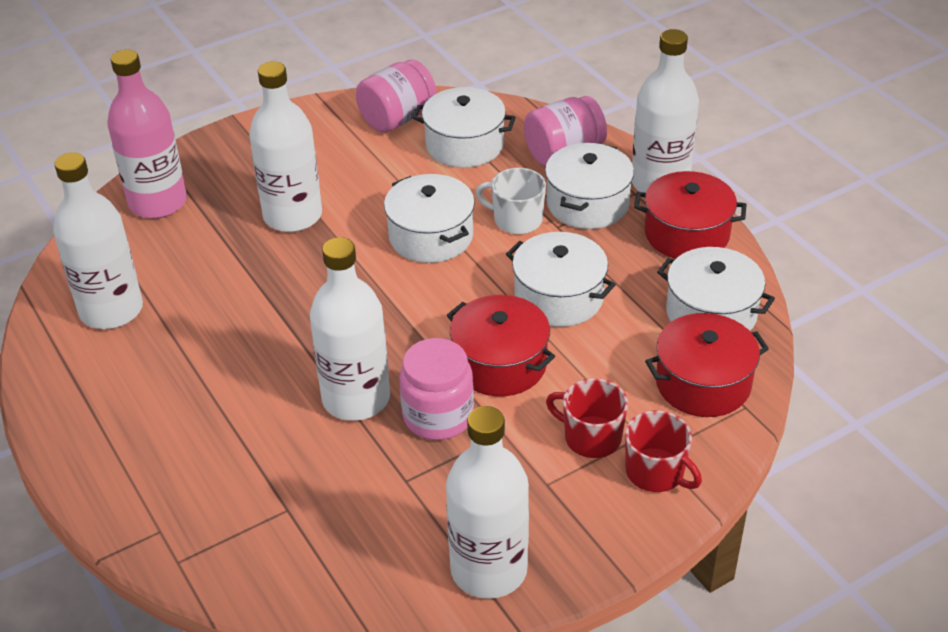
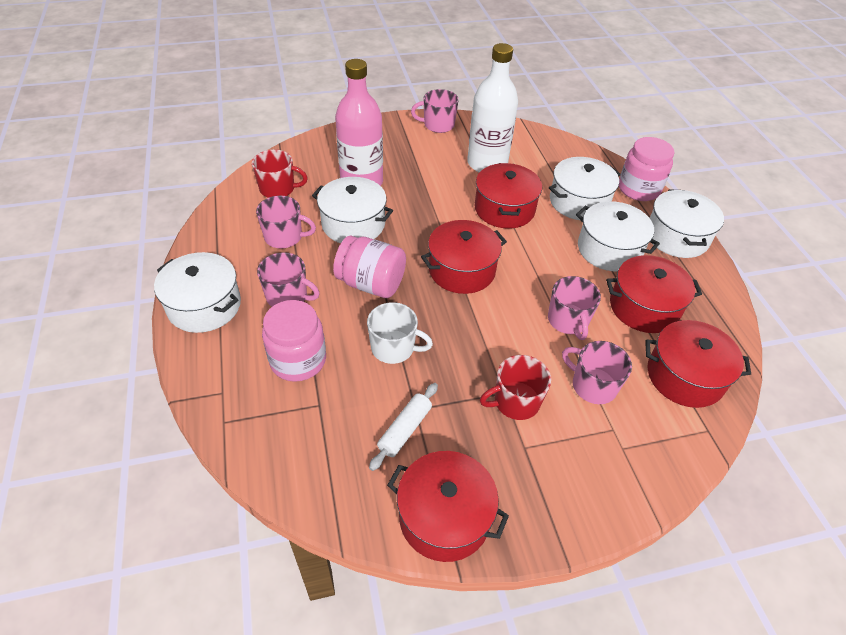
pink mug: 0 -> 5
red pot: 3 -> 5
white bottle: 5 -> 1
white rolling pin: 0 -> 1

